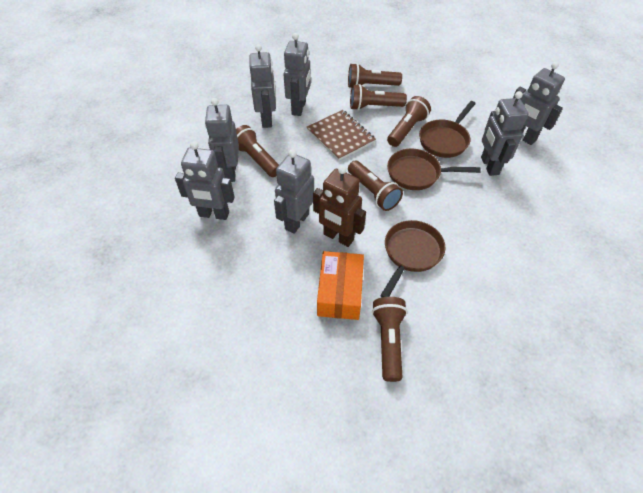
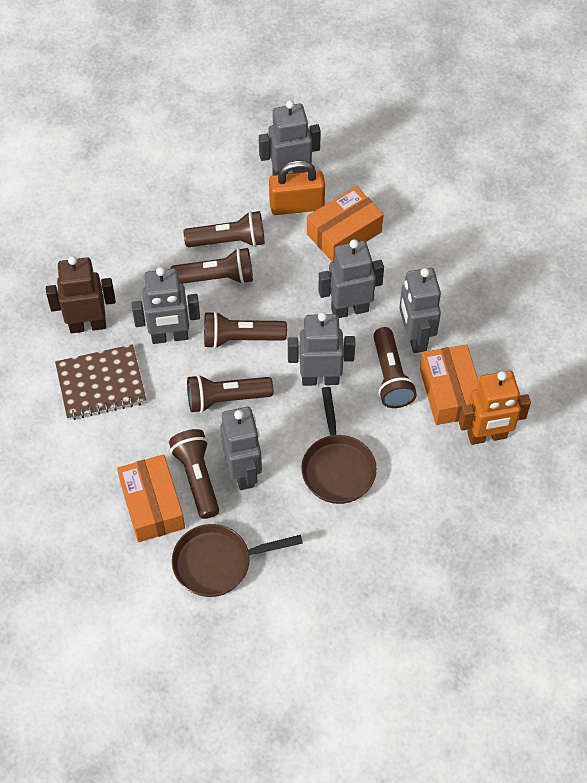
brown pan: 3 -> 2
grey robot: 7 -> 6
orange box: 1 -> 3
orange padlock: 0 -> 1
orange robot: 0 -> 1

